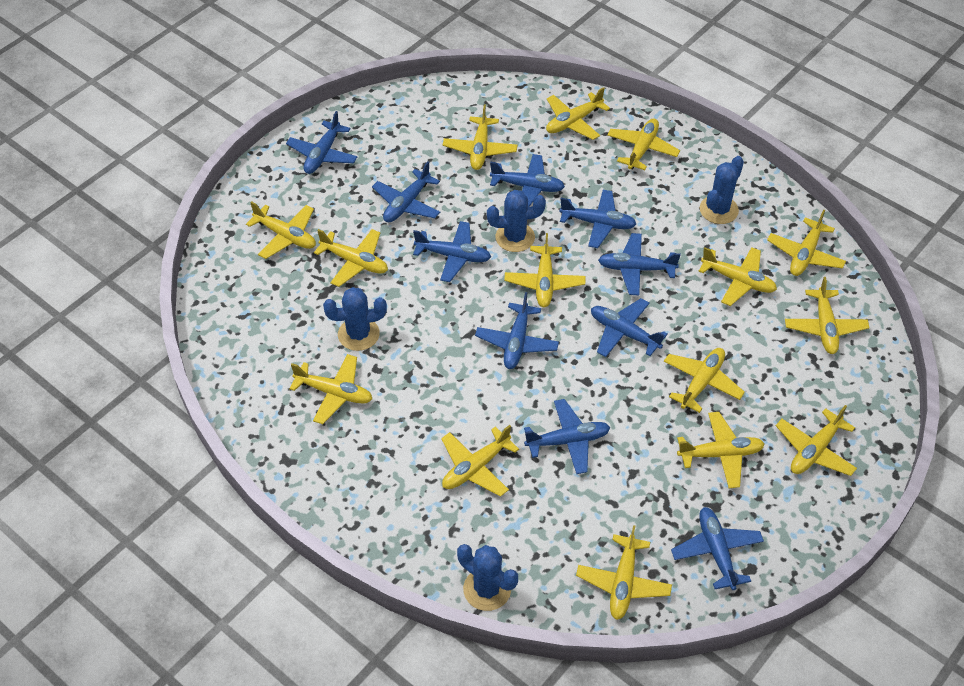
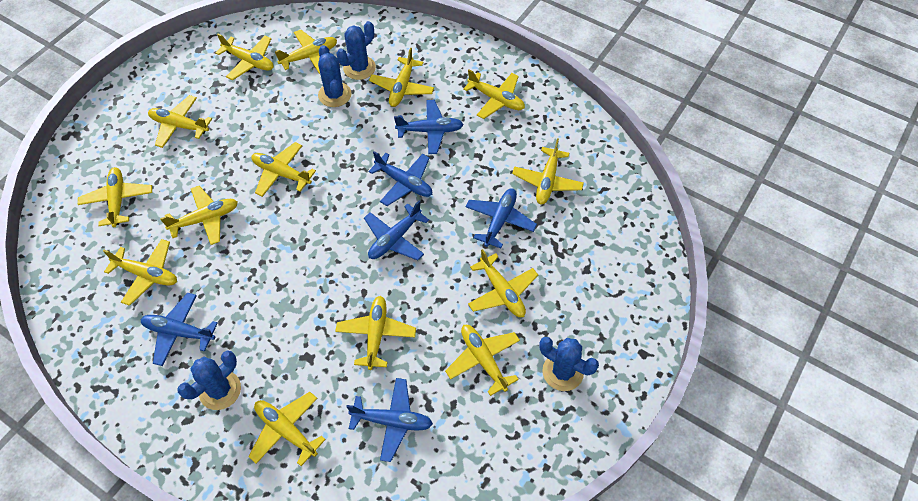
blue plane: 10 -> 6
yellow plane: 15 -> 14

